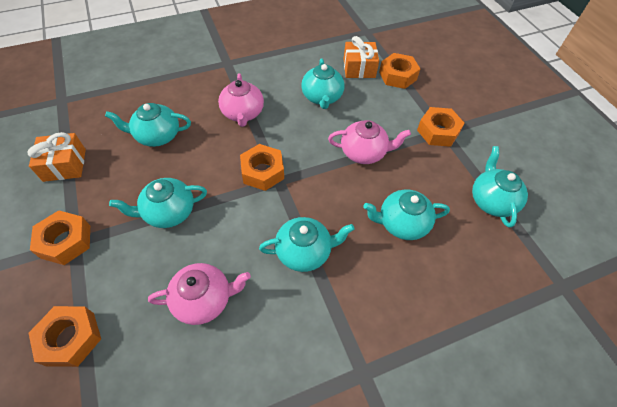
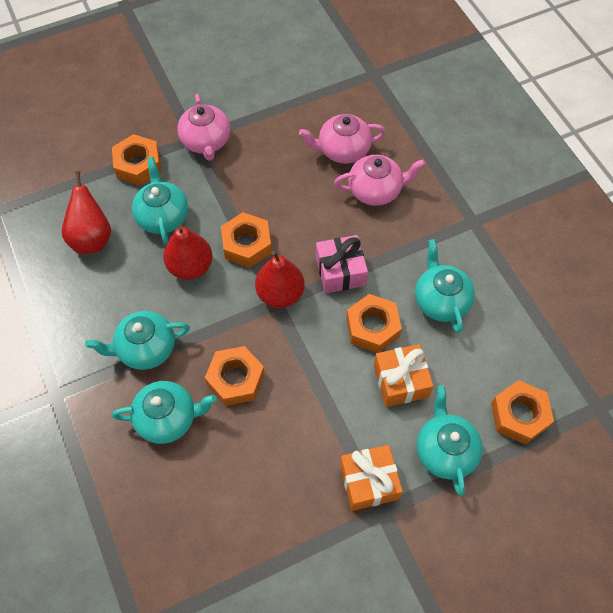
pink gift: 0 -> 1
red pear: 0 -> 3
turquoise teapot: 6 -> 5

